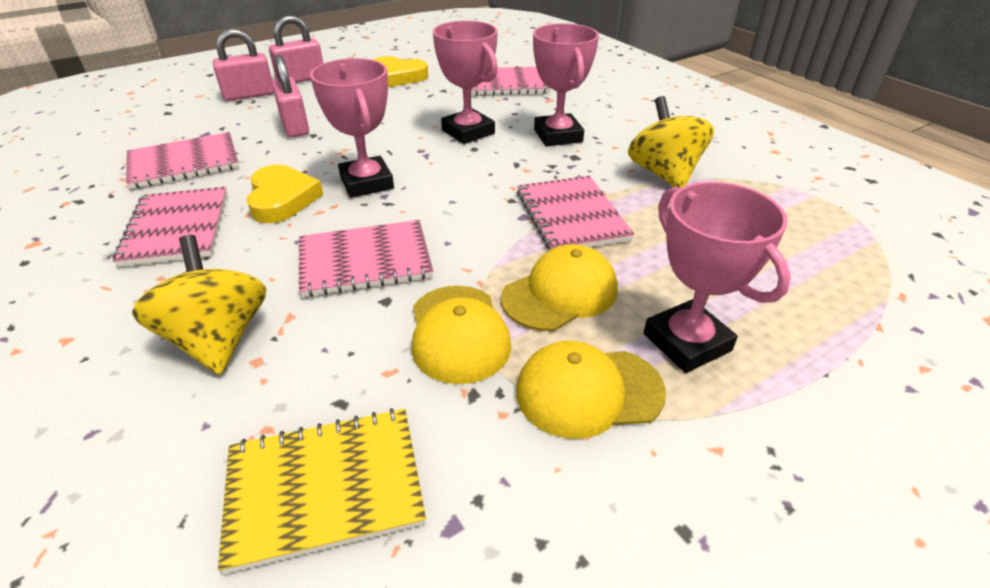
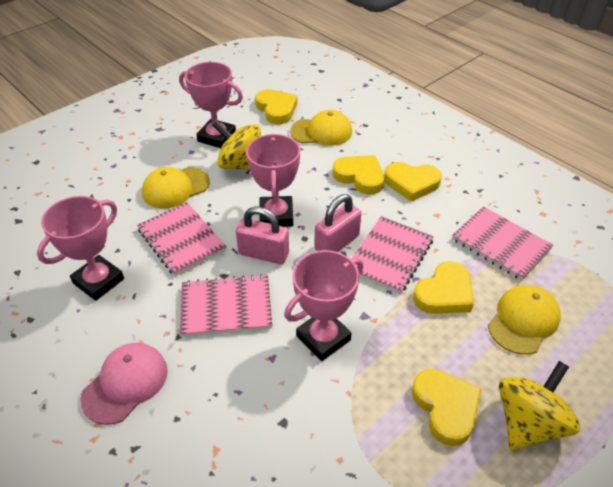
pink cap: 0 -> 1
pink notebook: 5 -> 4
pink padlock: 3 -> 2
yellow heart: 2 -> 5
yellow notebook: 1 -> 0

